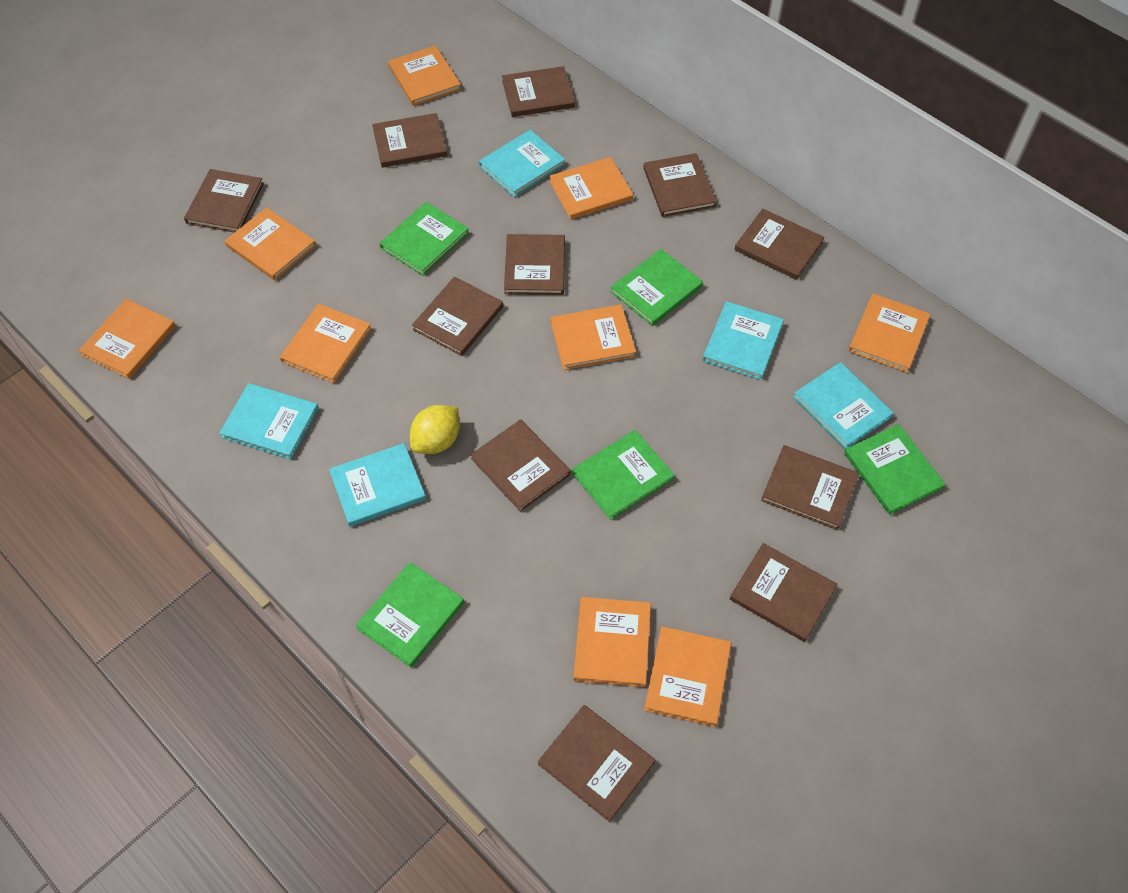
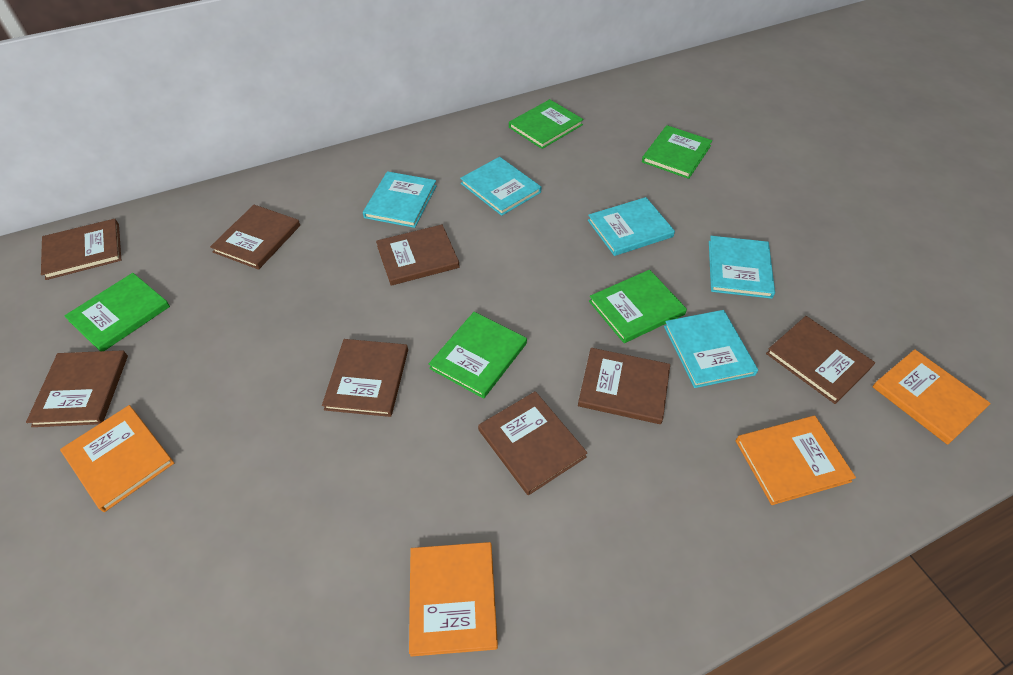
brown book: 11 -> 8
orange book: 9 -> 4
yellow lemon: 1 -> 0

